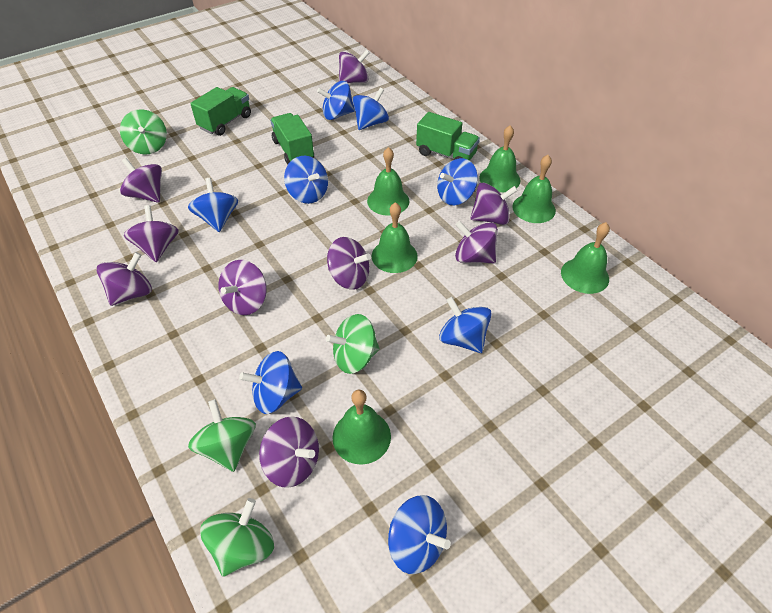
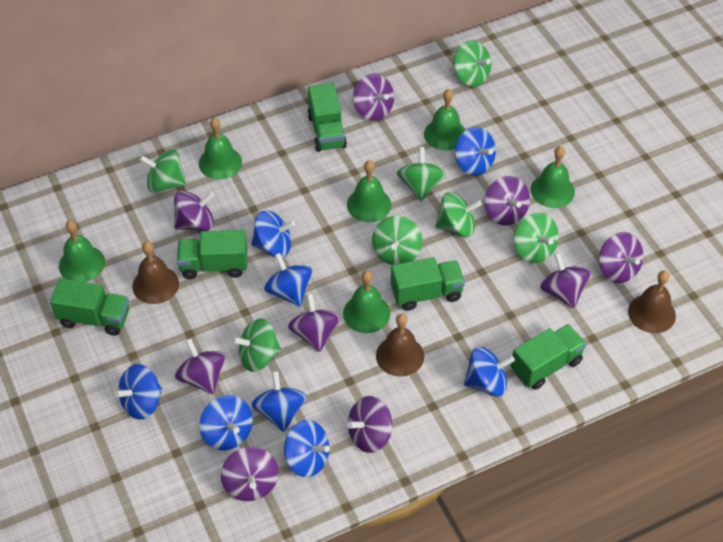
brown bell: 0 -> 3
green spinning top: 4 -> 7
green truck: 3 -> 5

